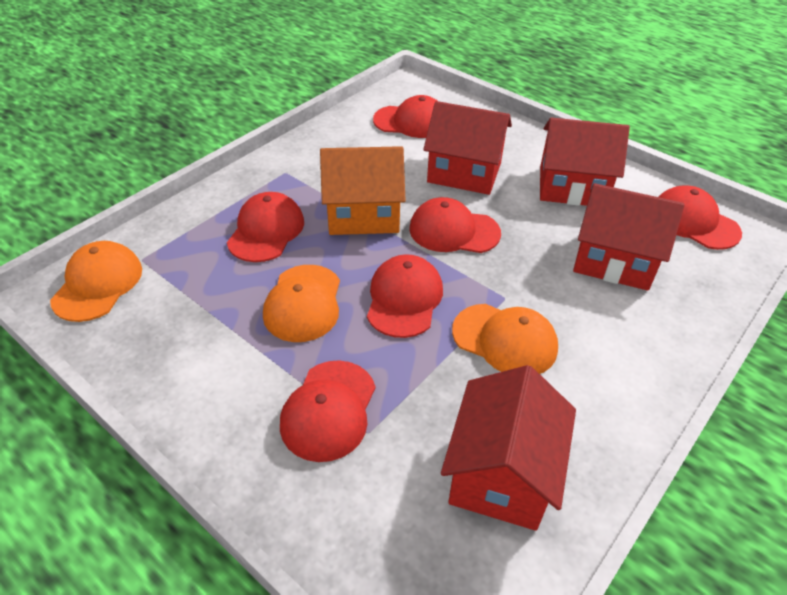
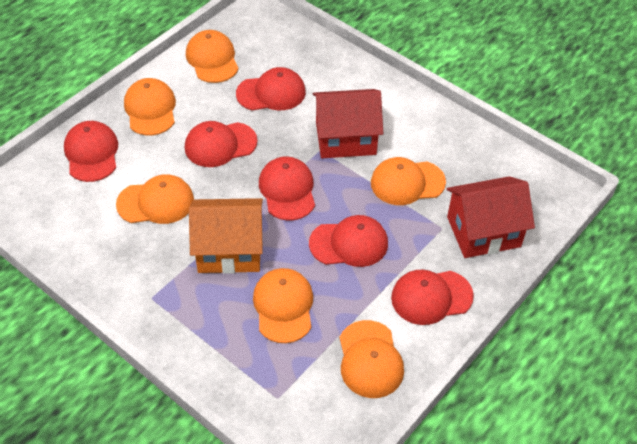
orange cap: 3 -> 6
red house: 4 -> 2

